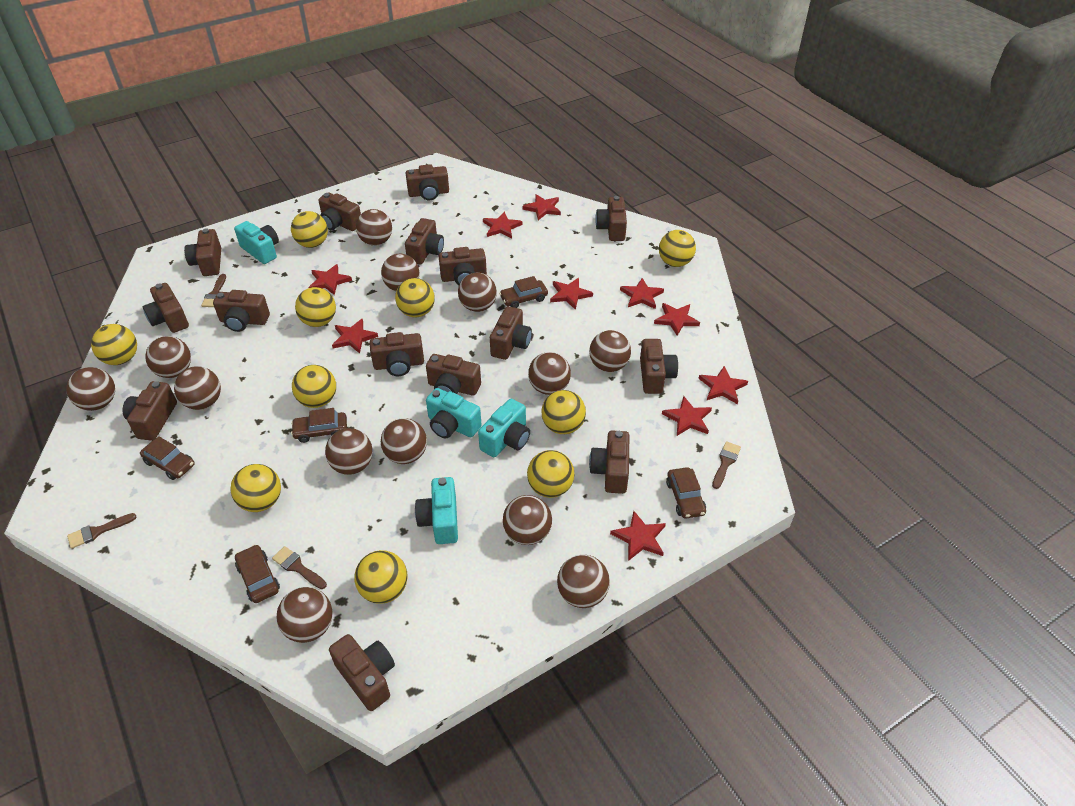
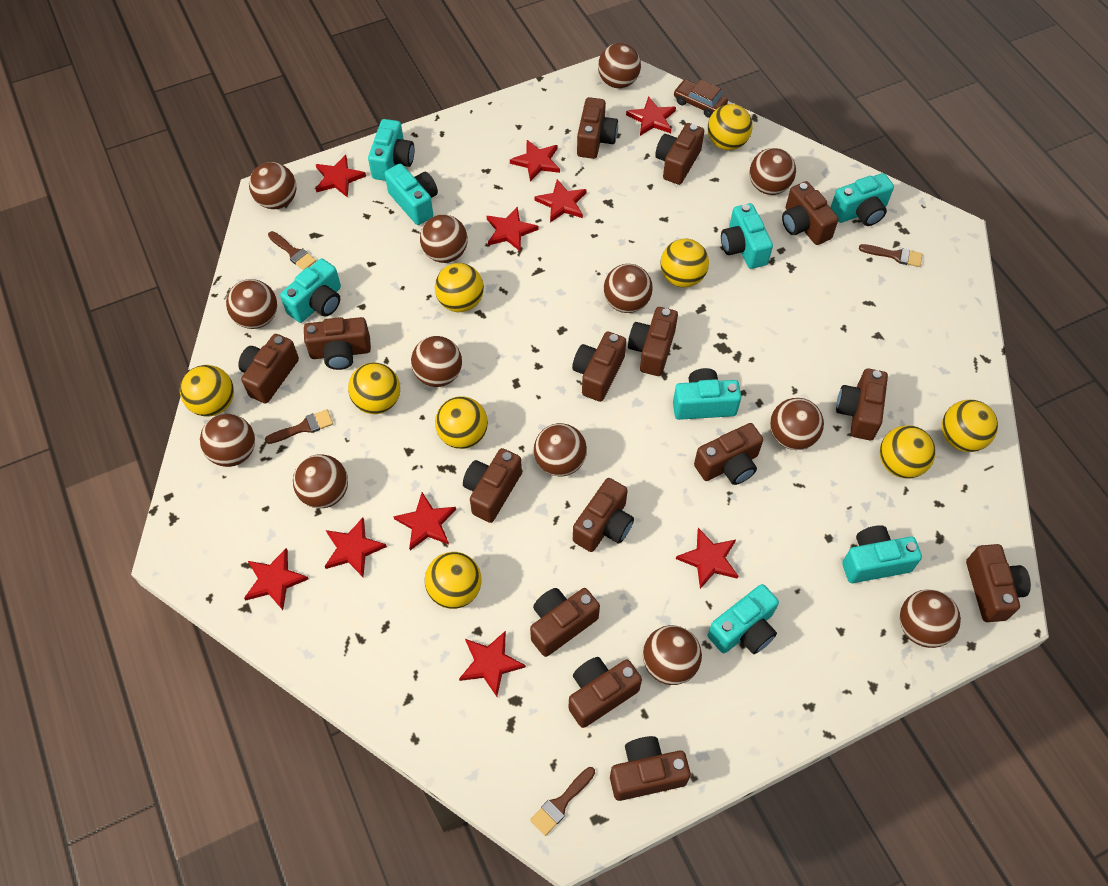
brown car: 5 -> 1
turquoise camera: 4 -> 8
yellow ball: 10 -> 9

